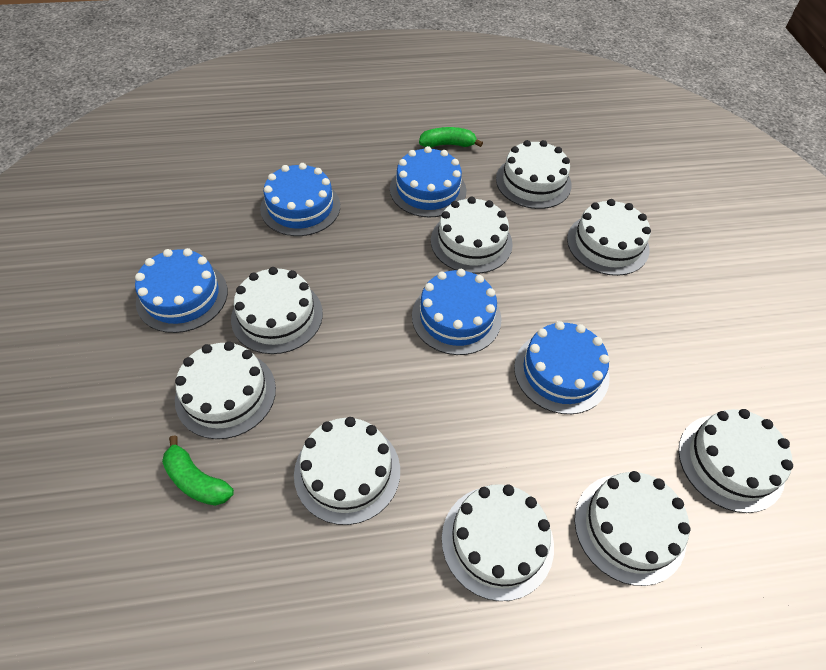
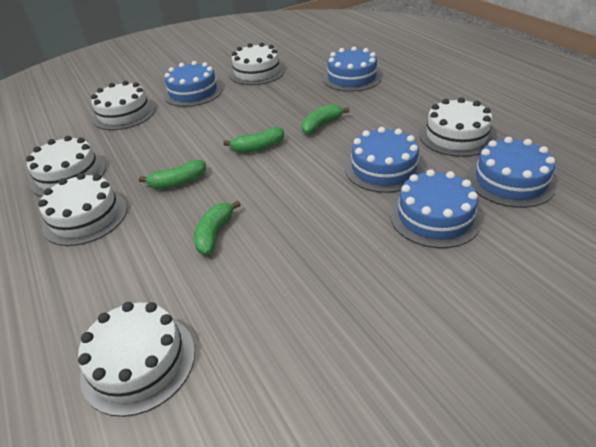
green banana: 2 -> 4
white cake: 9 -> 6

